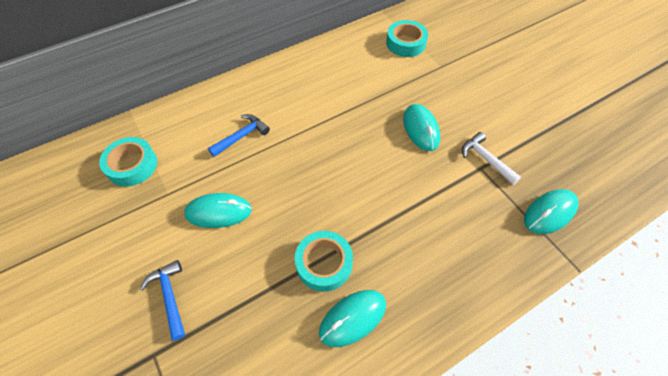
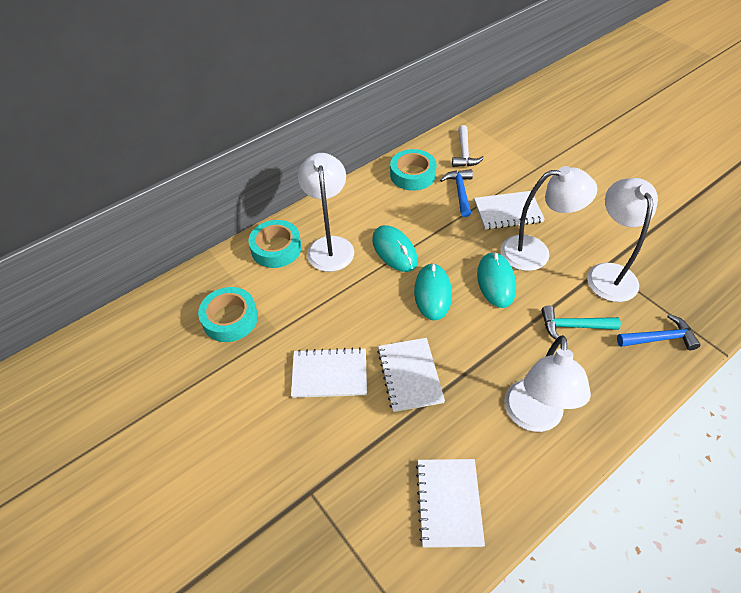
turquoise hammer: 0 -> 1
turquoise mouse: 4 -> 3
white lamp: 0 -> 4
white notebook: 0 -> 4

